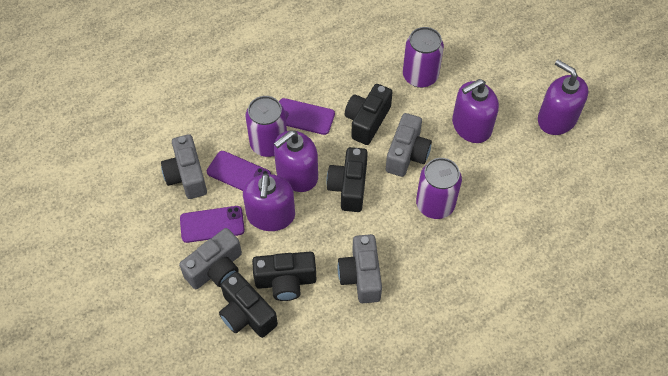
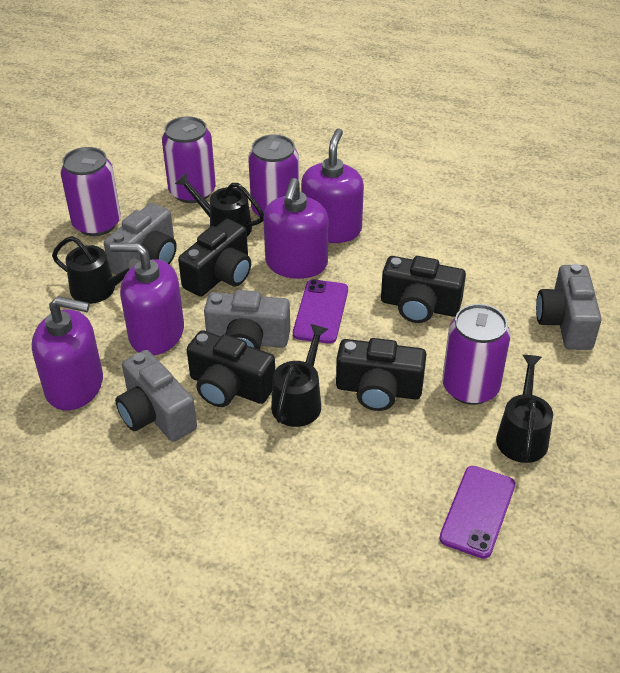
black watering can: 0 -> 4
purple can: 3 -> 4
purple phone: 3 -> 2

